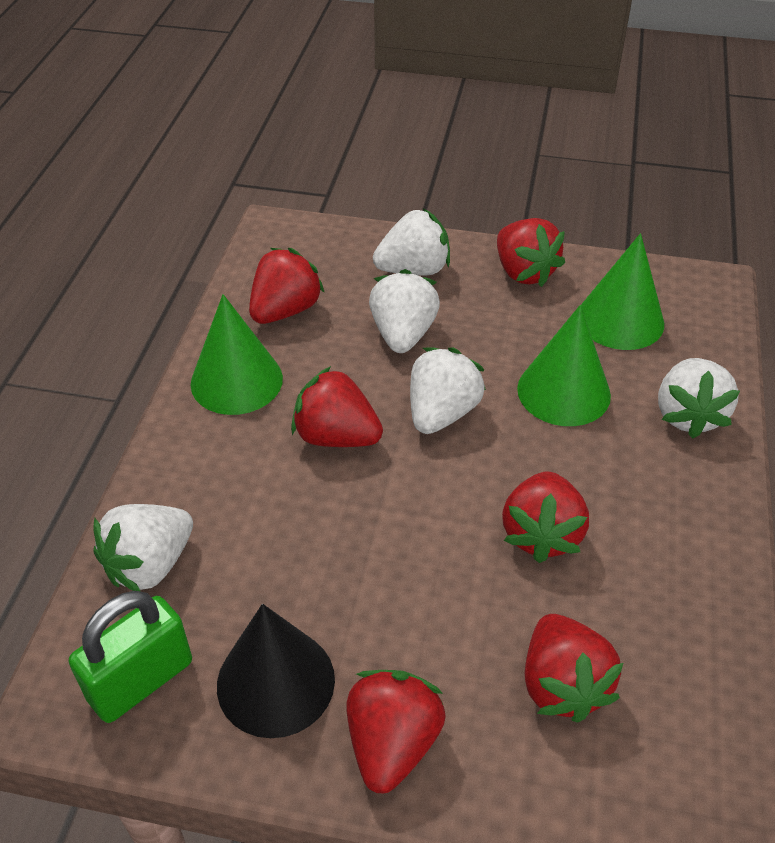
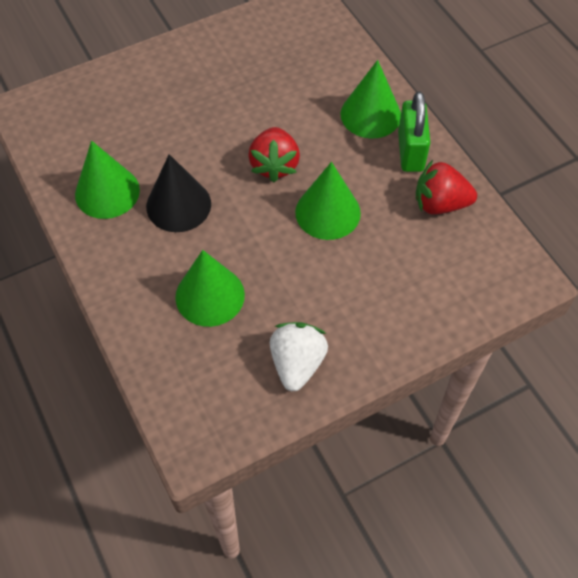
green cone: 3 -> 4
red strawberry: 6 -> 2
white strawberry: 5 -> 1

